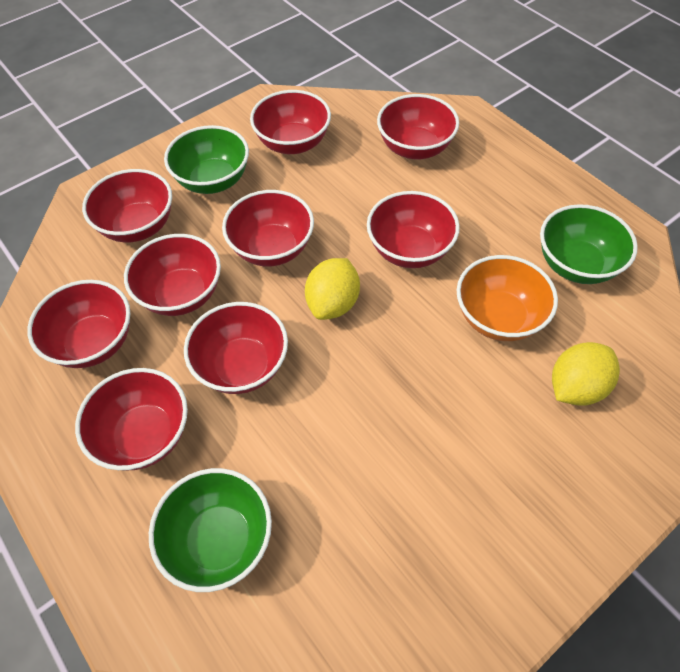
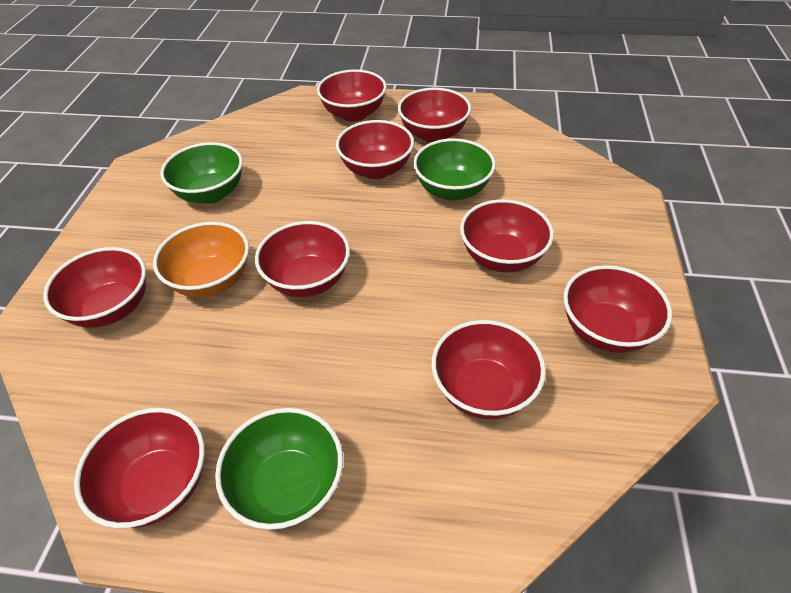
yellow lemon: 2 -> 0

